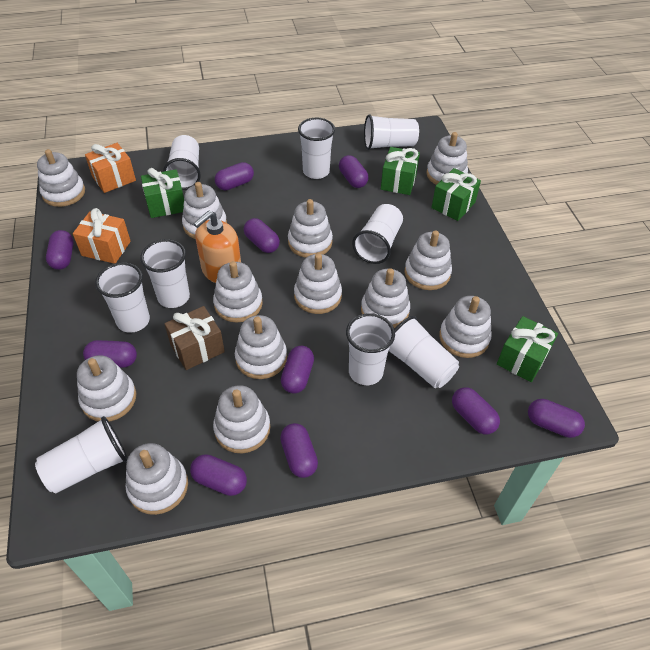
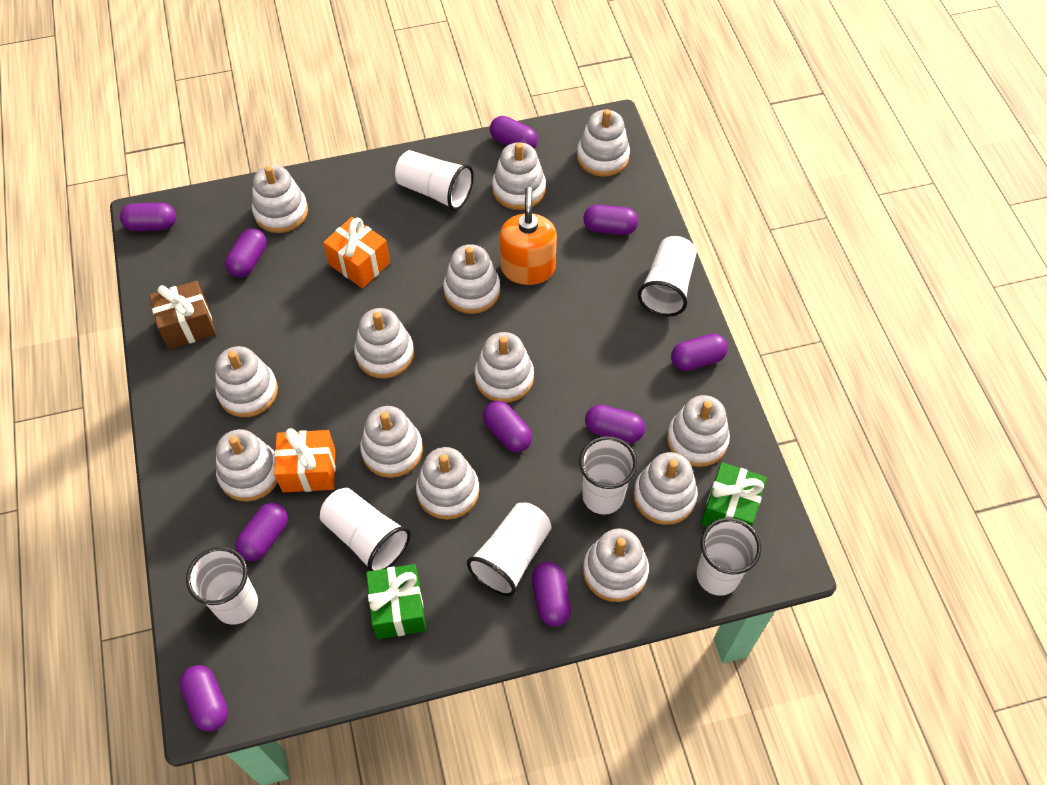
green gift: 4 -> 2
white cup: 9 -> 7

